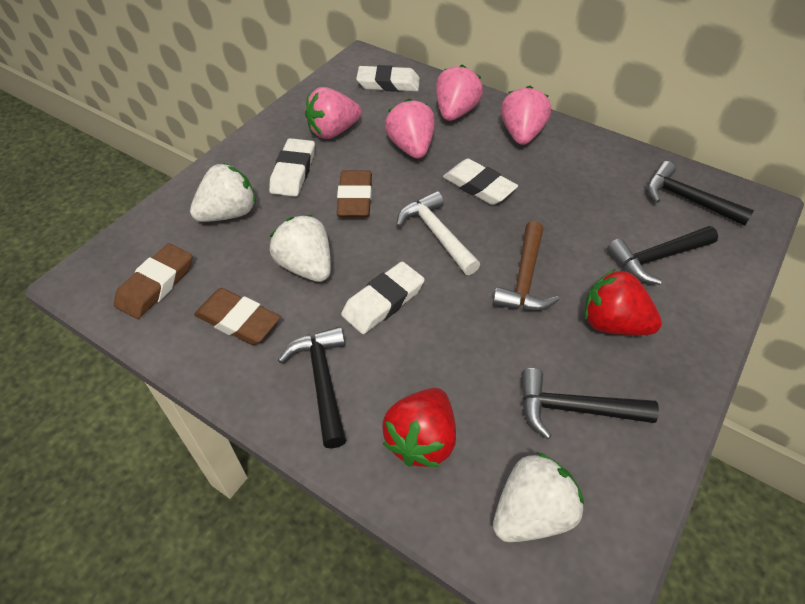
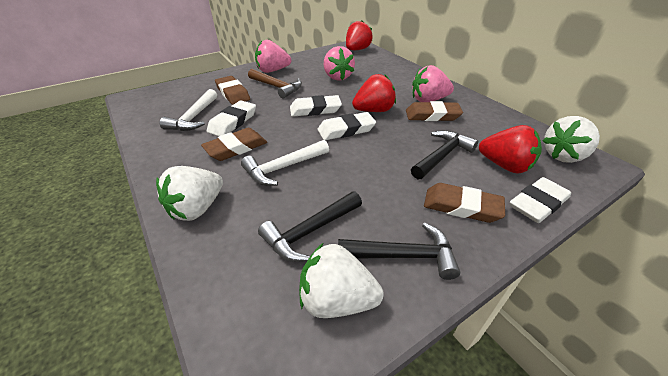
black hammer: 4 -> 3
brown eraser: 3 -> 4
pink strawberry: 4 -> 3
red strawberry: 2 -> 3
white hammer: 1 -> 2

